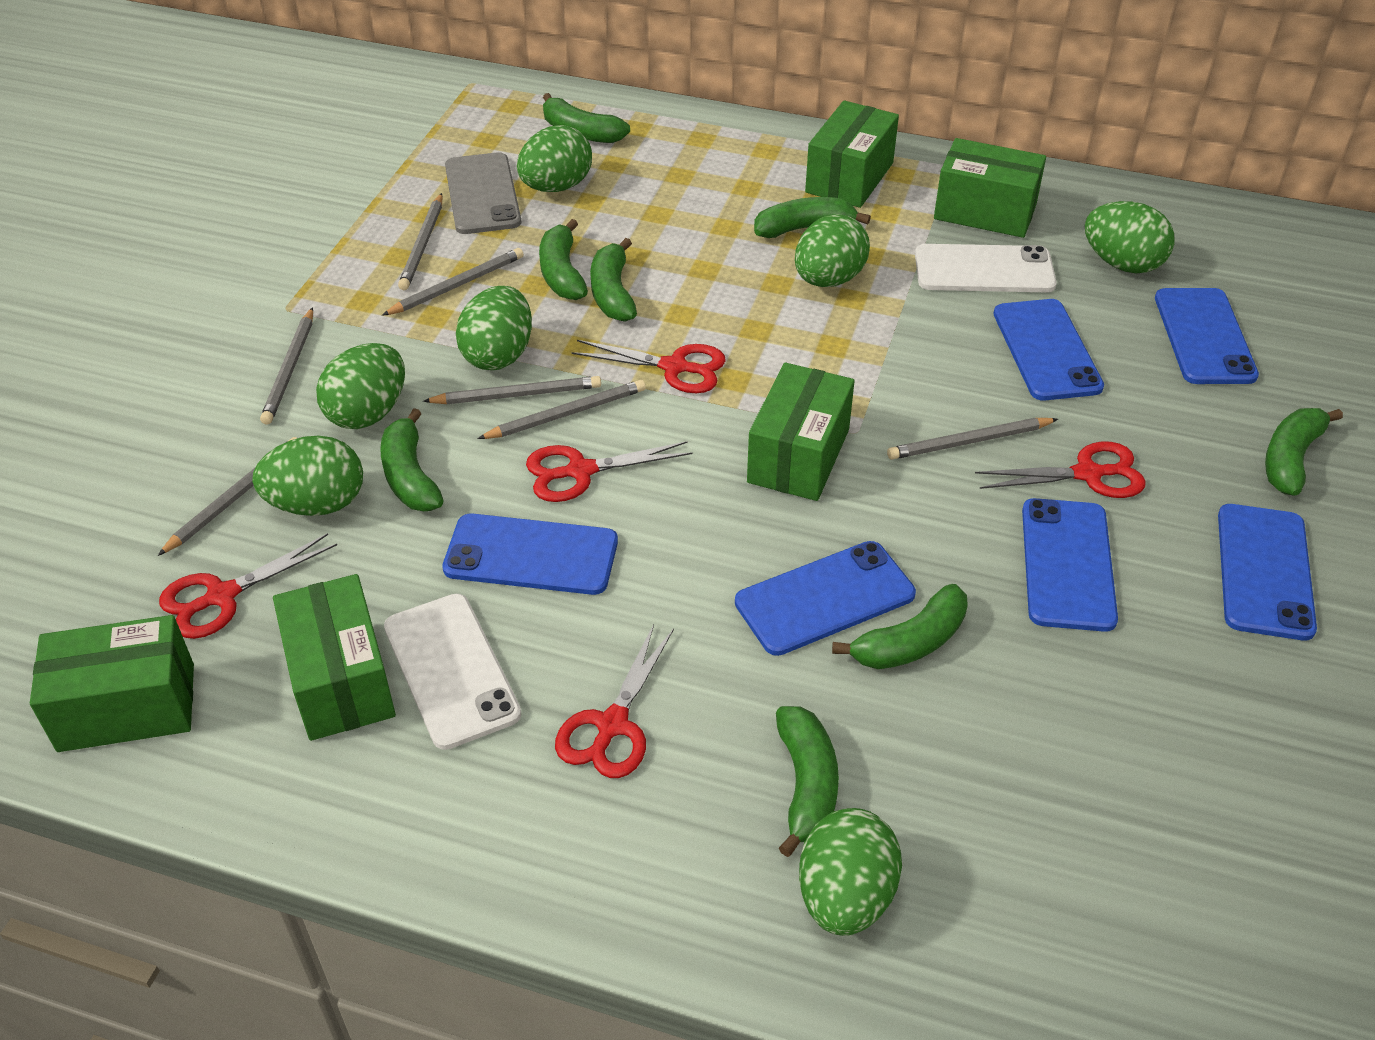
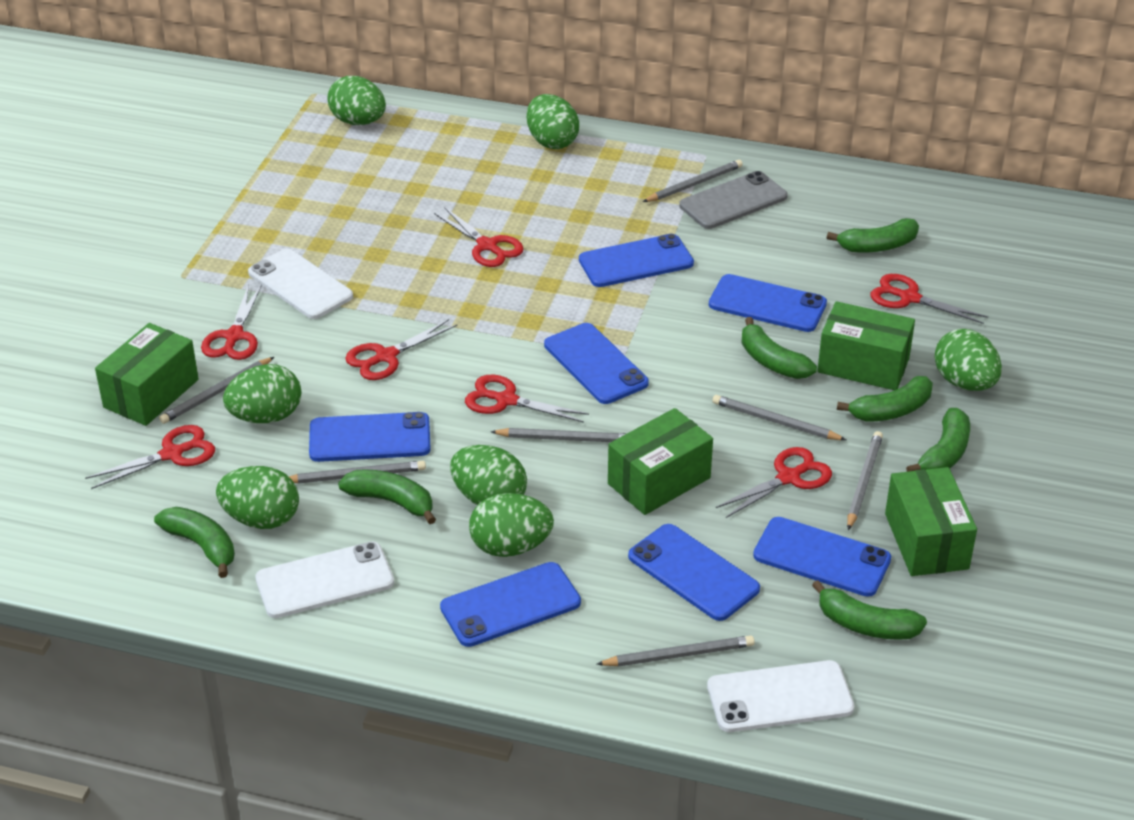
blue phone: 6 -> 7
green banana: 8 -> 7
green box: 5 -> 4
red scissors: 5 -> 7
white phone: 2 -> 3

